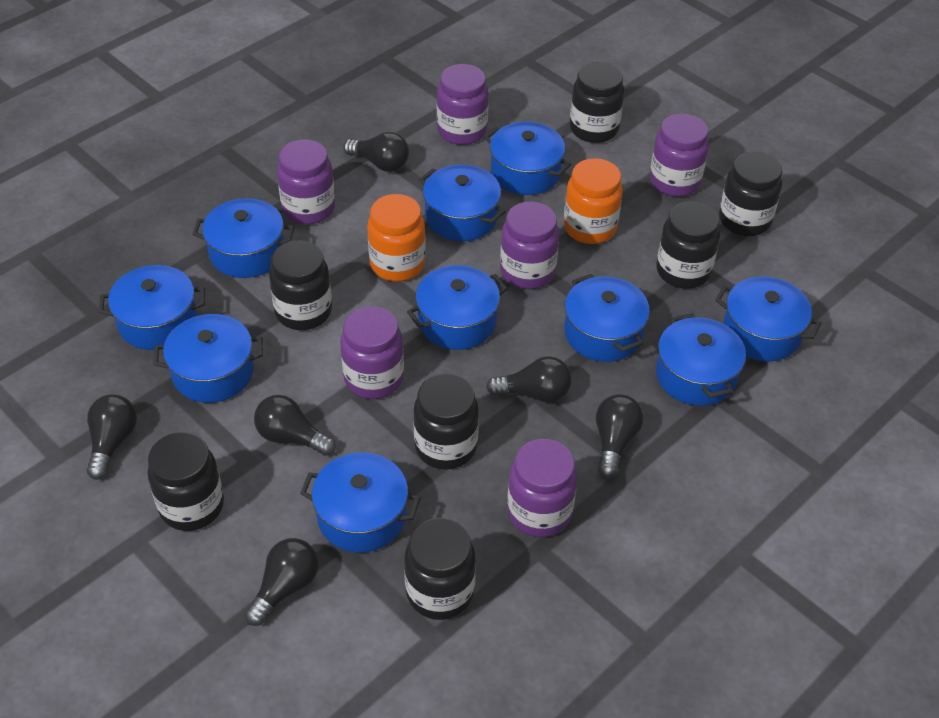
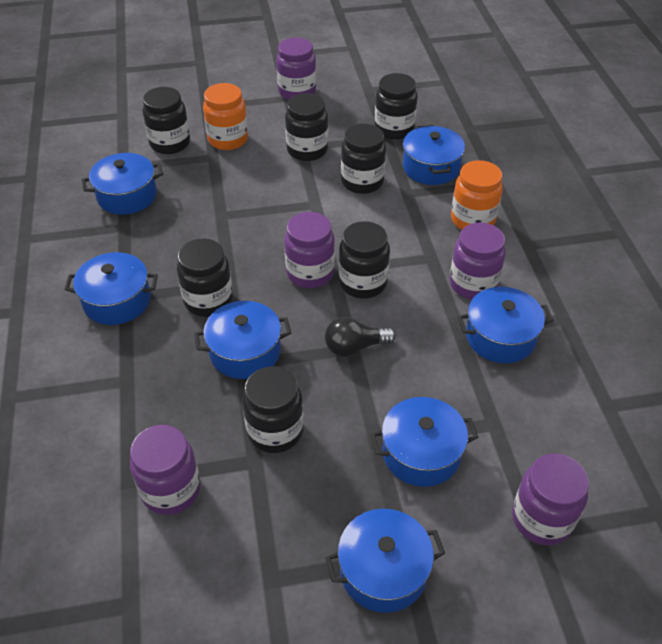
black light bulb: 6 -> 1
blue pot: 10 -> 7
purple jar: 6 -> 5

